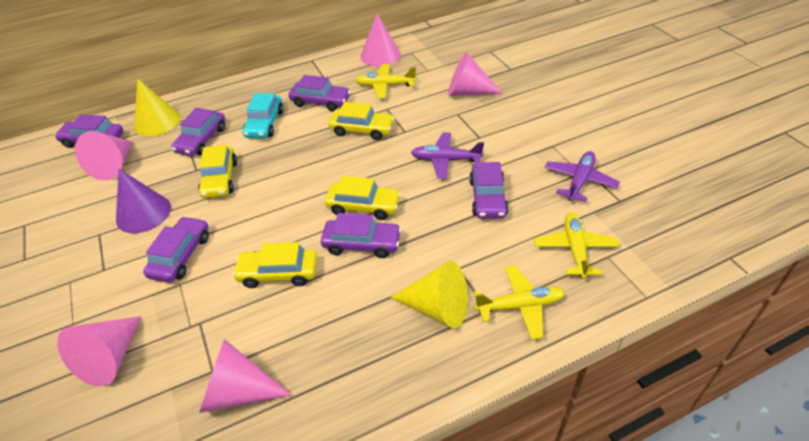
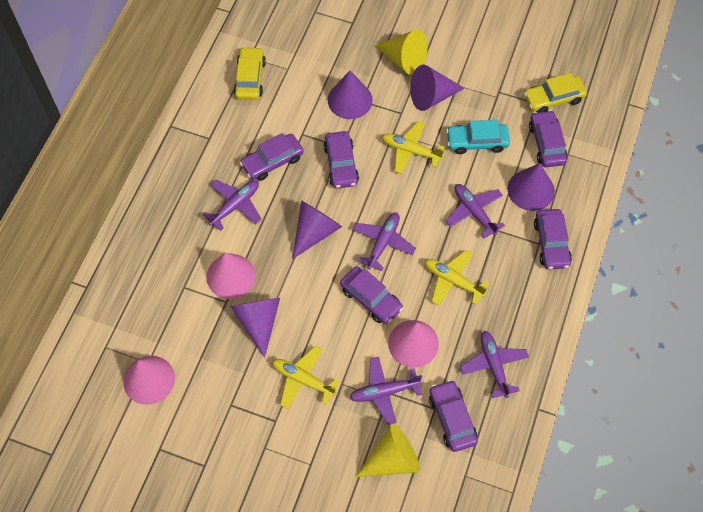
pink cone: 5 -> 3
purple cone: 1 -> 5
purple plane: 2 -> 5
yellow car: 4 -> 2

